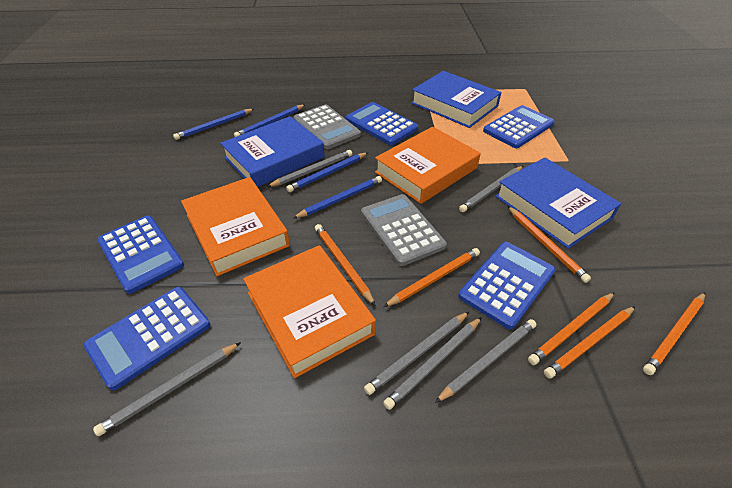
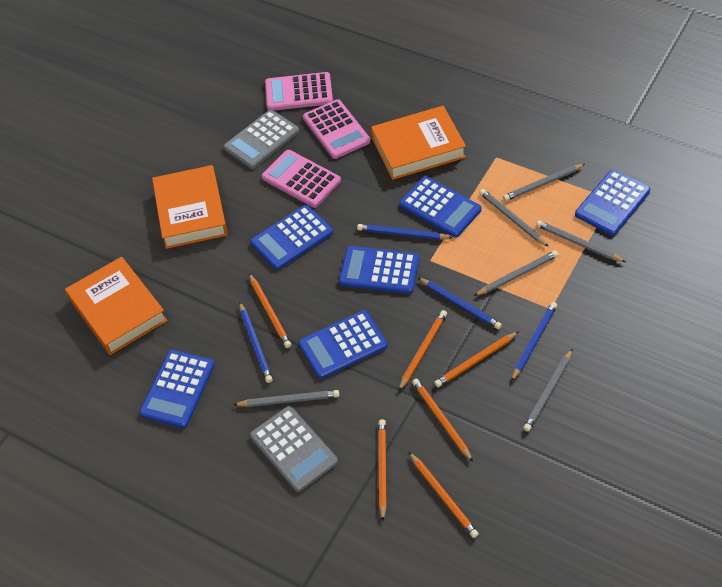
blue book: 3 -> 0
blue calculator: 5 -> 6
pink calculator: 0 -> 3

